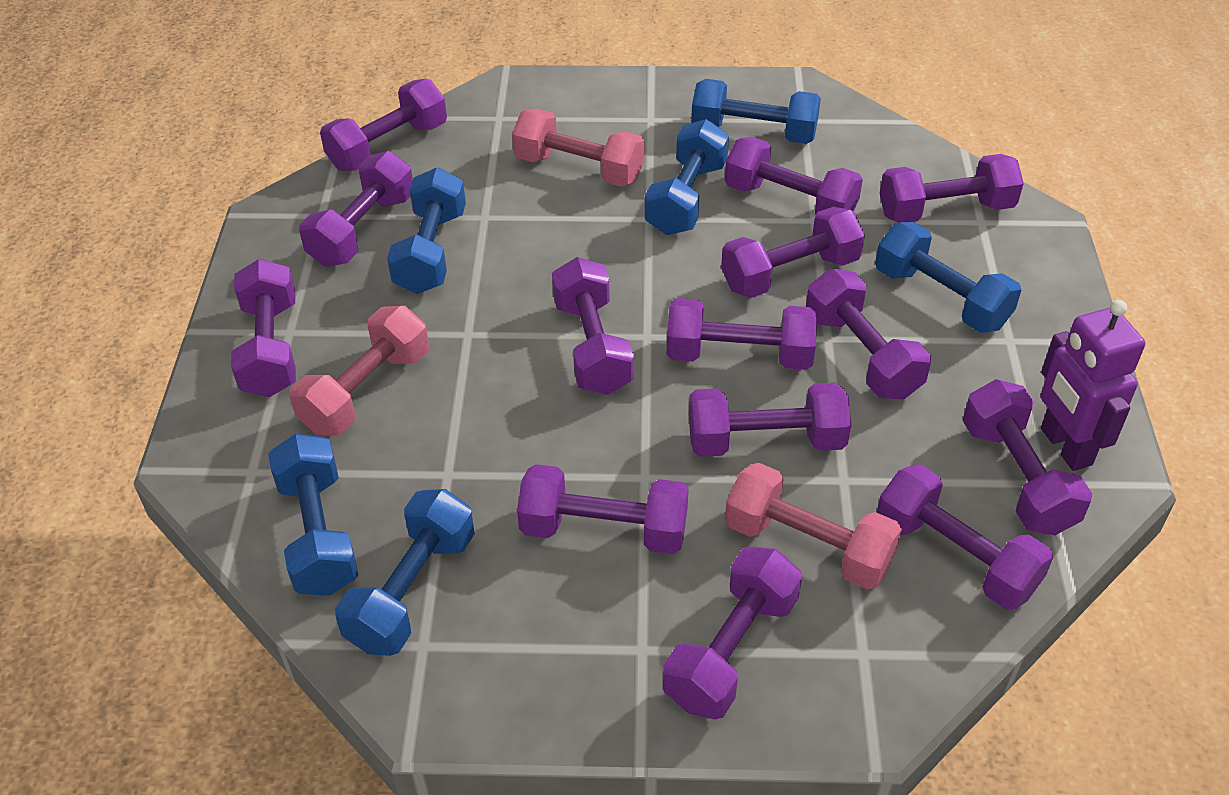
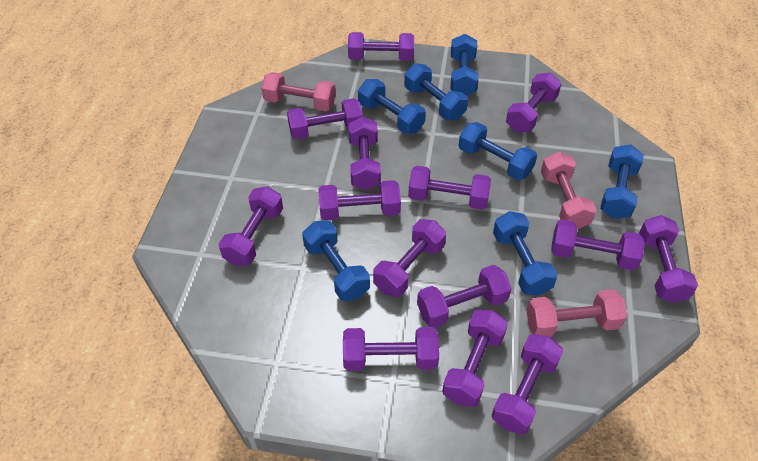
blue dumbbell: 6 -> 7
purple robot: 1 -> 0

